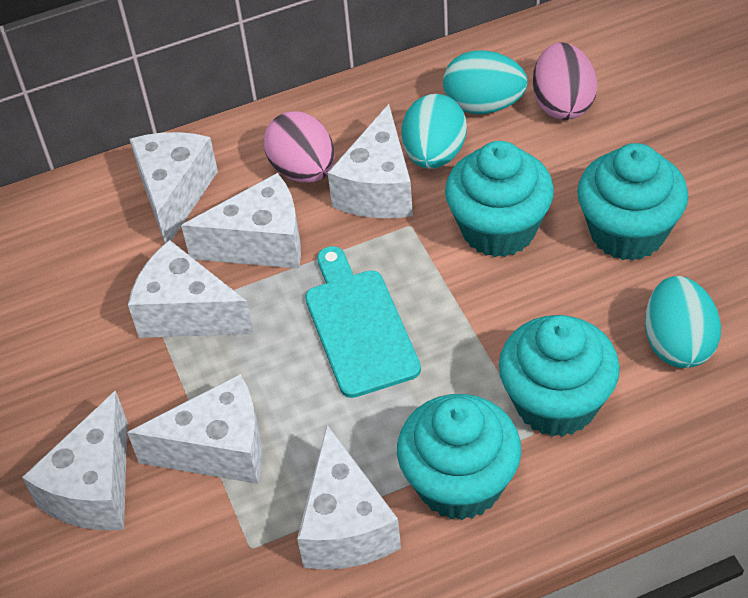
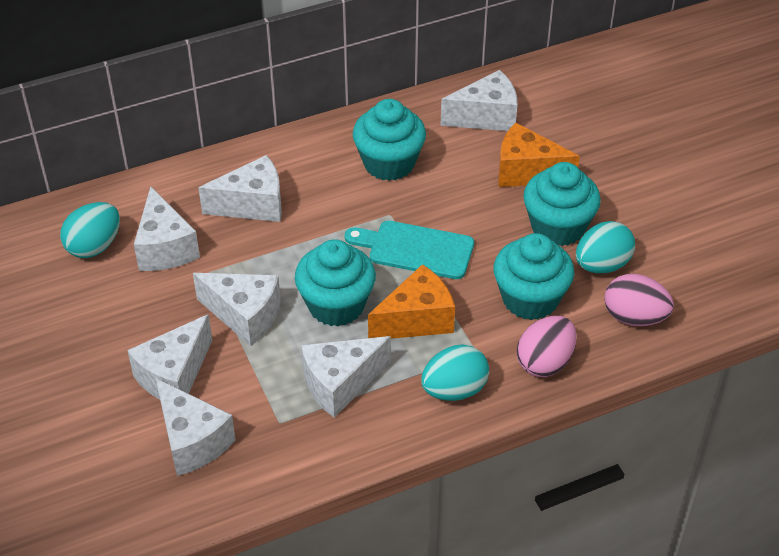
orange cheese: 0 -> 2

